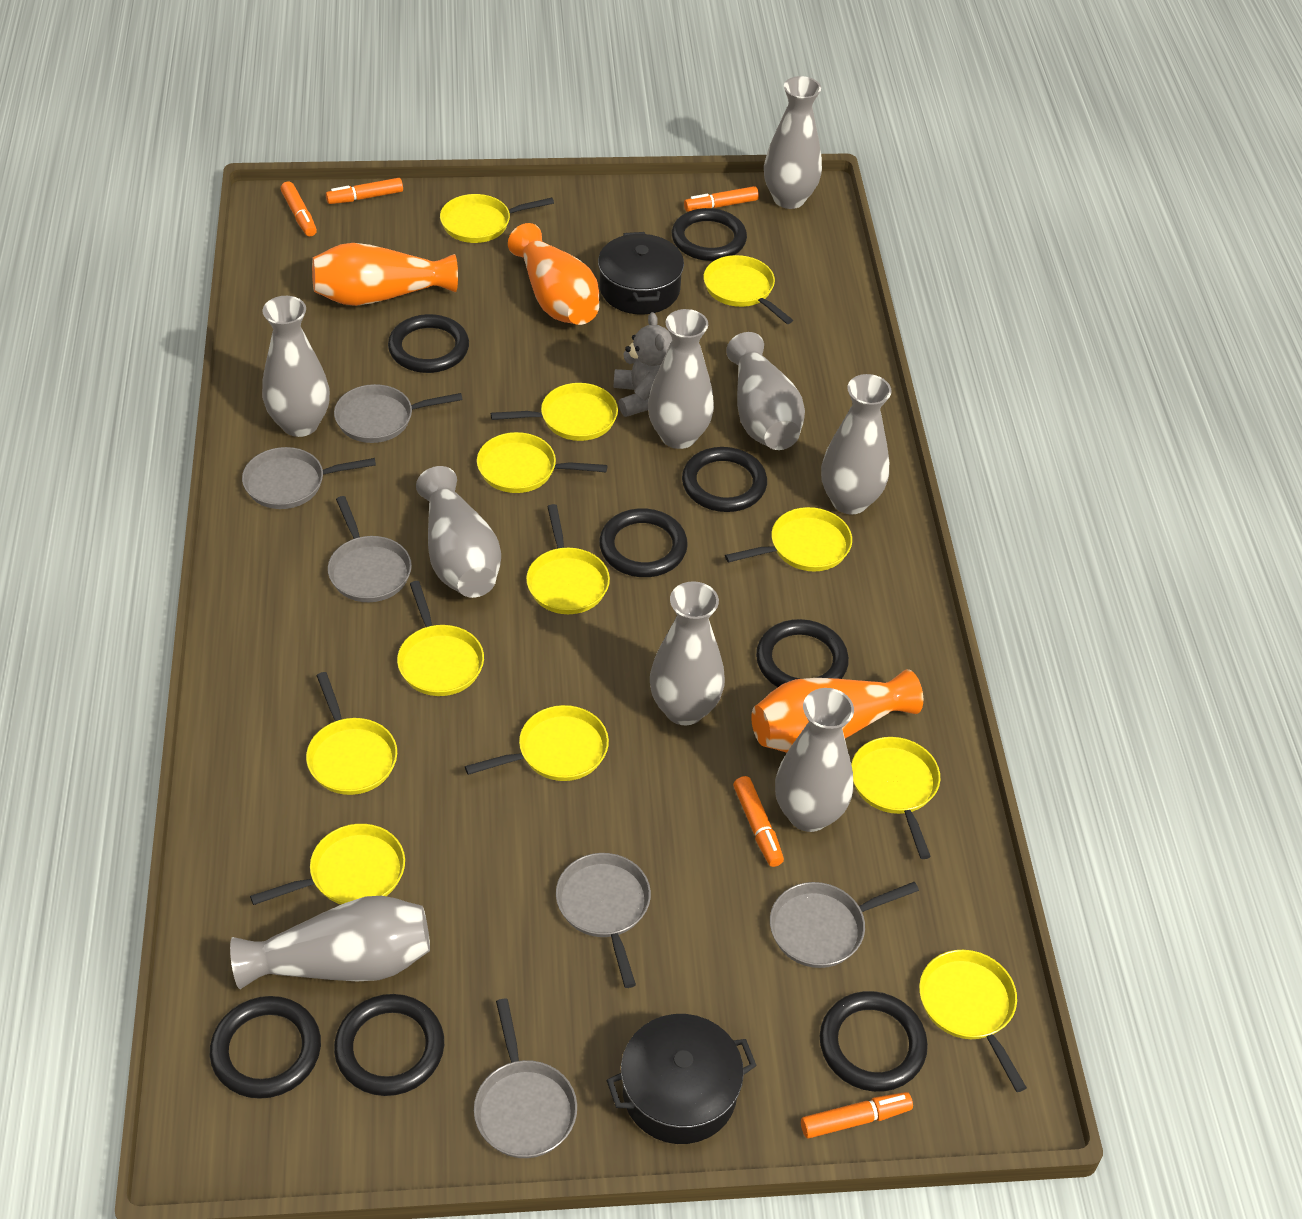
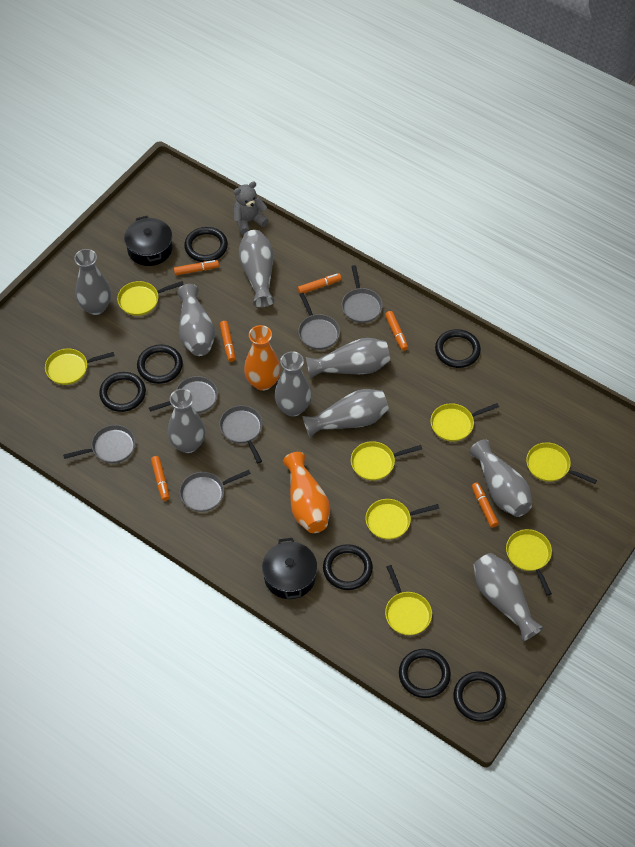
black ring: 8 -> 7
orange marker: 5 -> 6
orange vase: 3 -> 2
yellow pan: 12 -> 8

